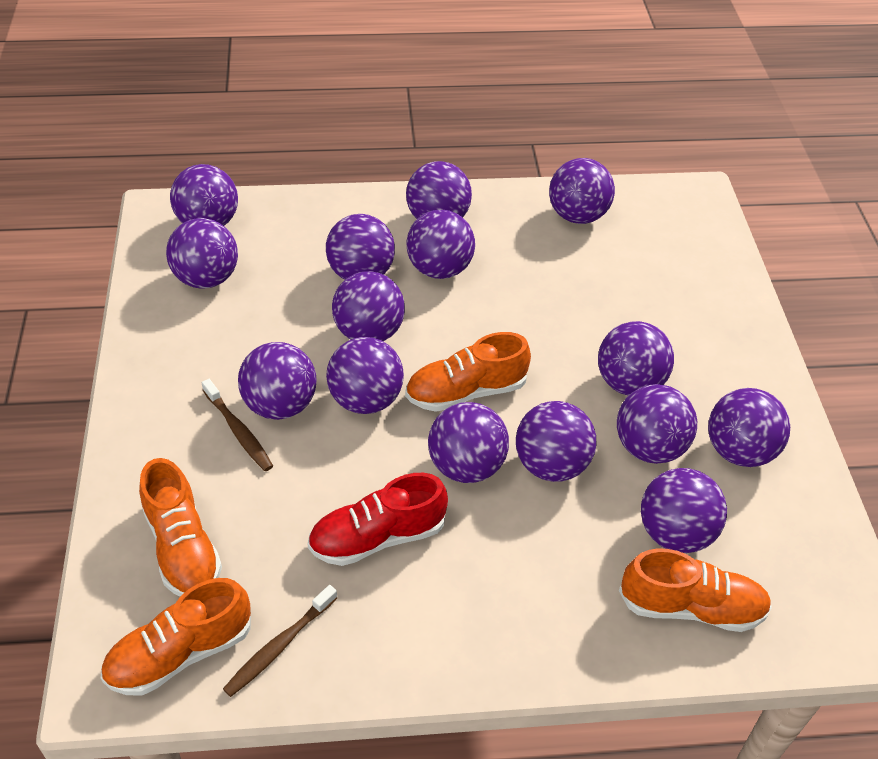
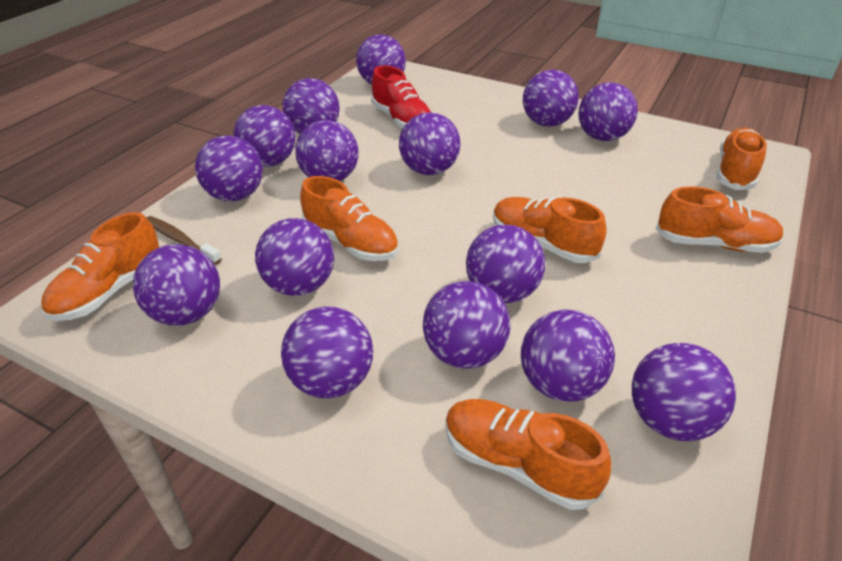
brown toothbrush: 2 -> 1
orange shoe: 4 -> 6

